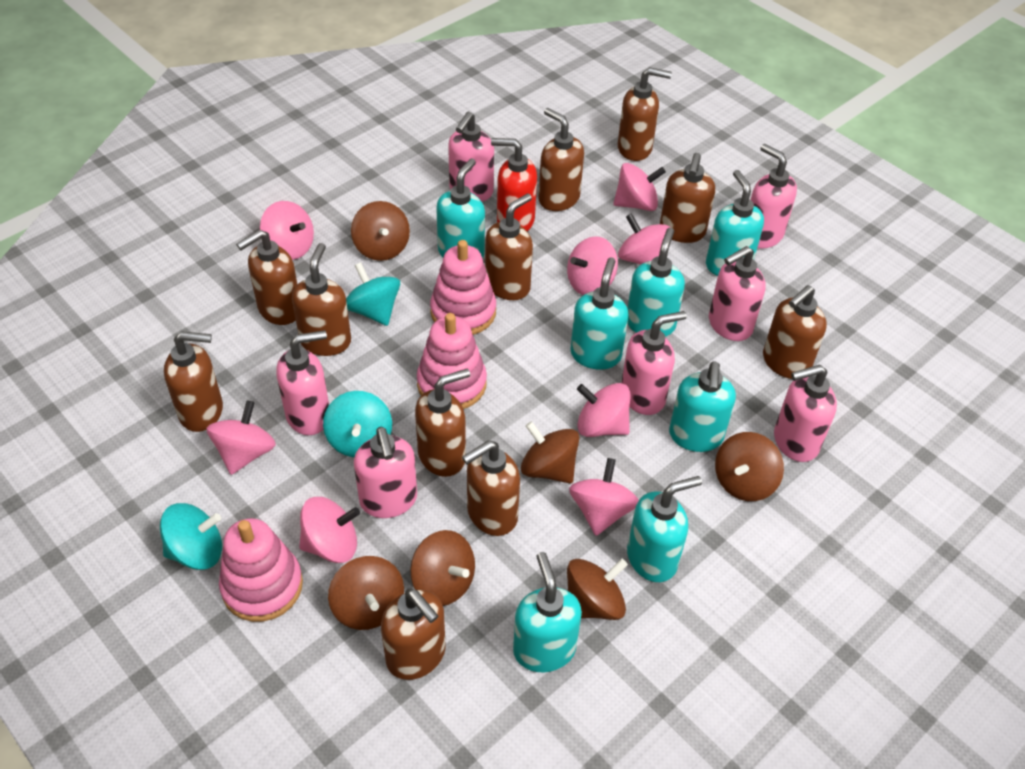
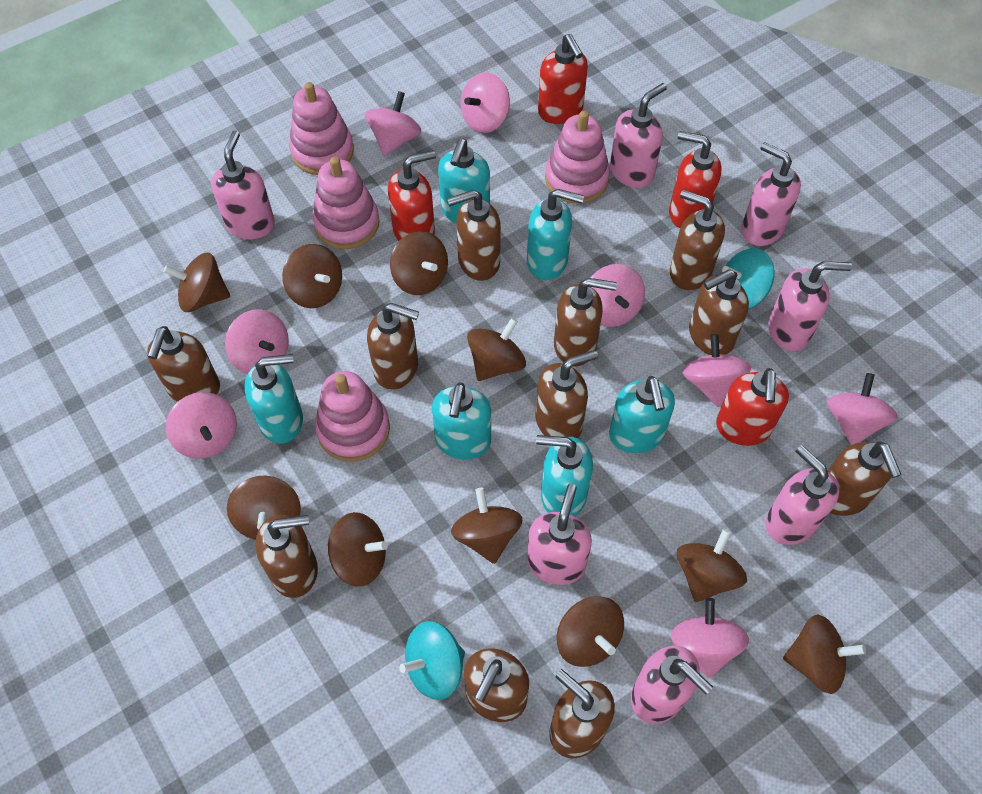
brown spinning top: 6 -> 10
pink stacking toy: 3 -> 4
red soap dispenser: 1 -> 4
turquoise soap dispenser: 7 -> 6
turquoise spinning top: 3 -> 2

